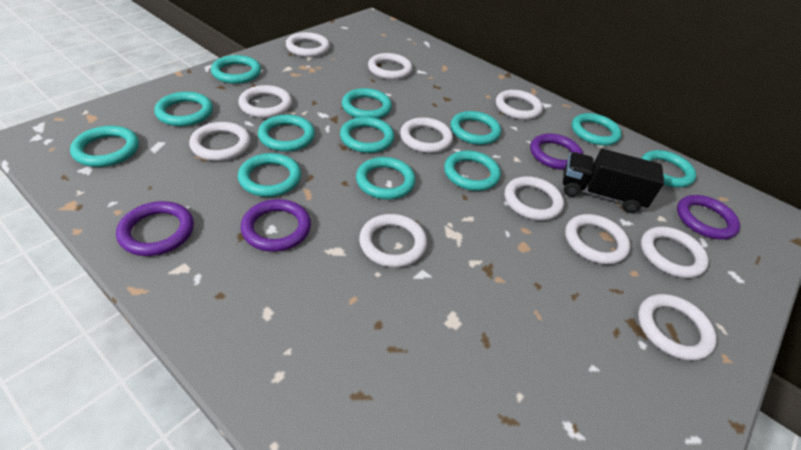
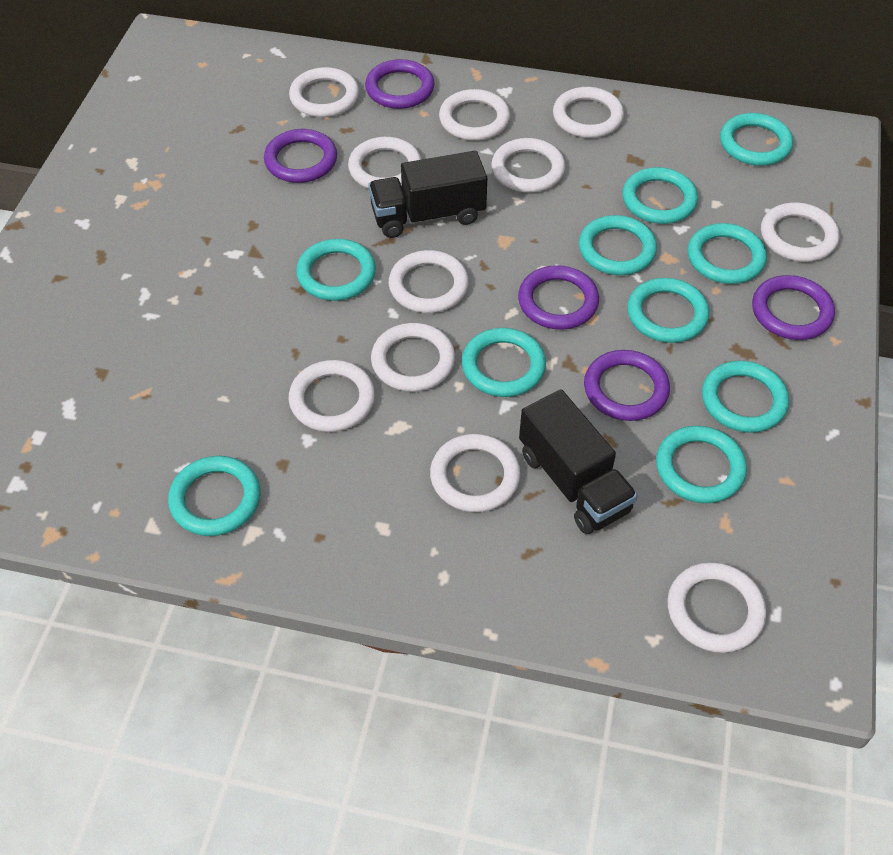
black truck: 1 -> 2
purple ring: 4 -> 5
turquoise ring: 12 -> 10

